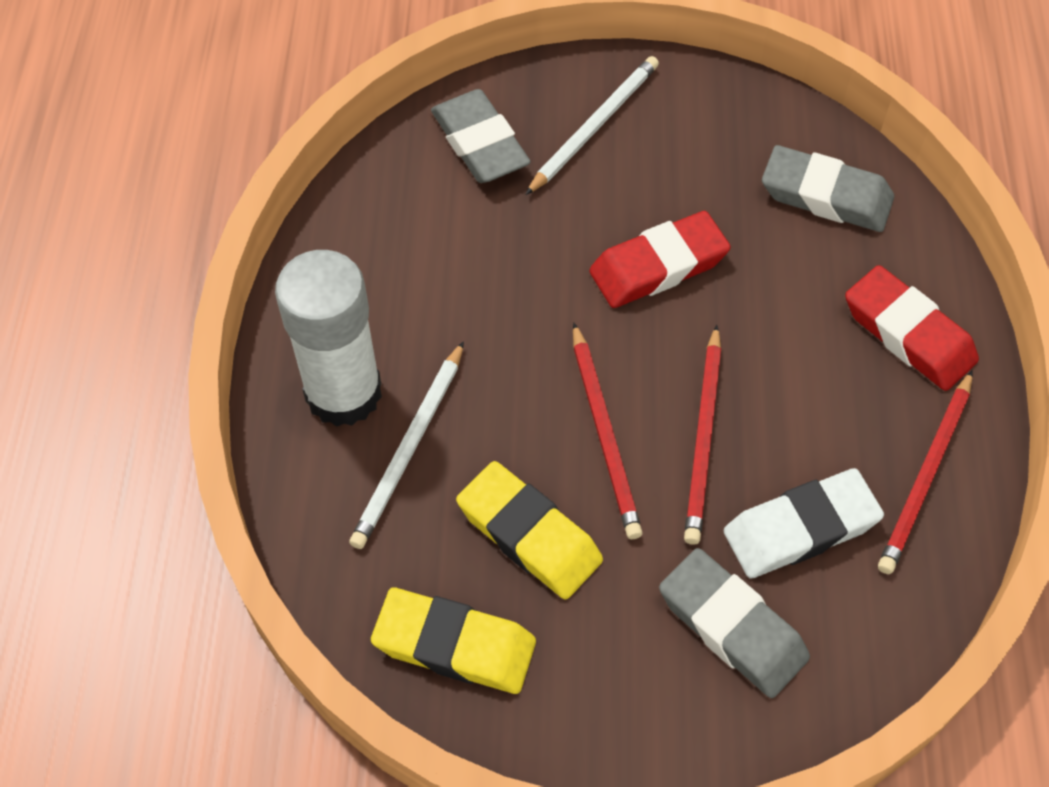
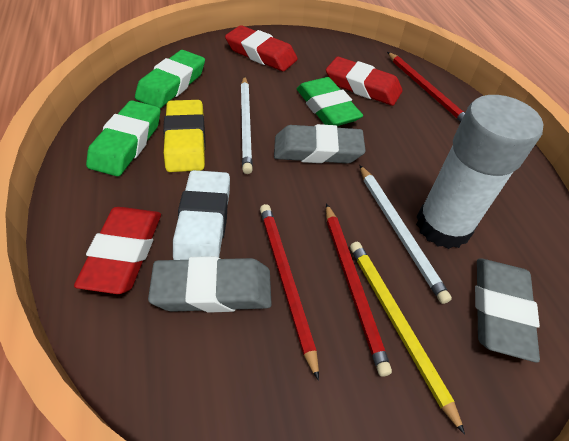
green eraser: 0 -> 3
red eraser: 2 -> 3
yellow eraser: 2 -> 1
yellow pencil: 0 -> 1

